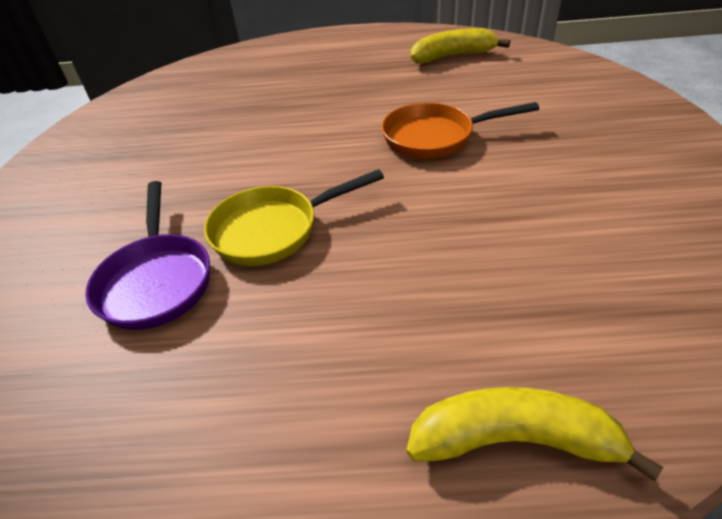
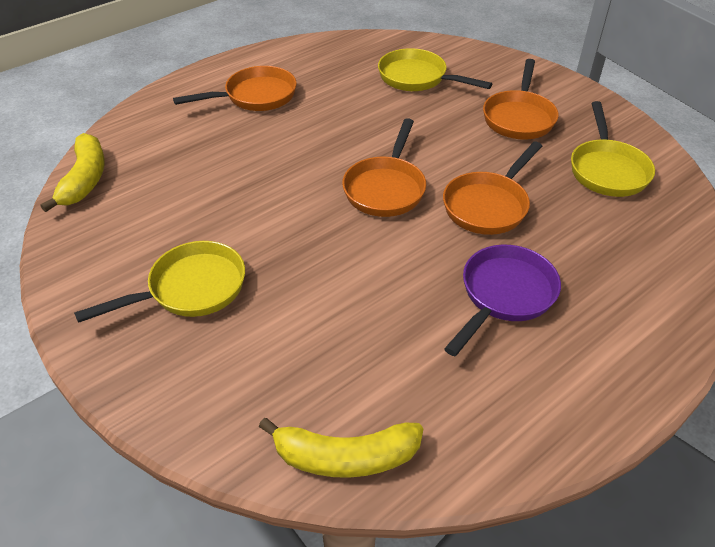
orange pan: 1 -> 4
yellow pan: 1 -> 3

